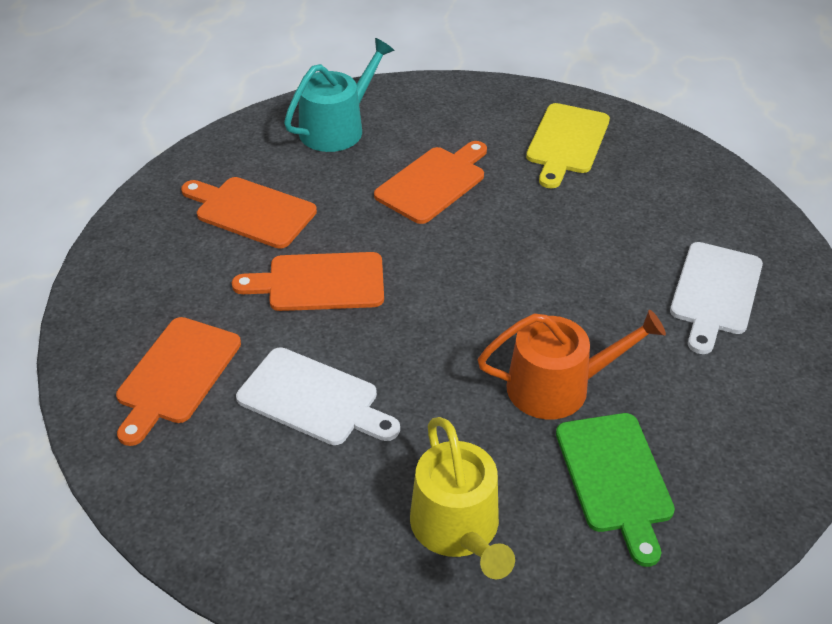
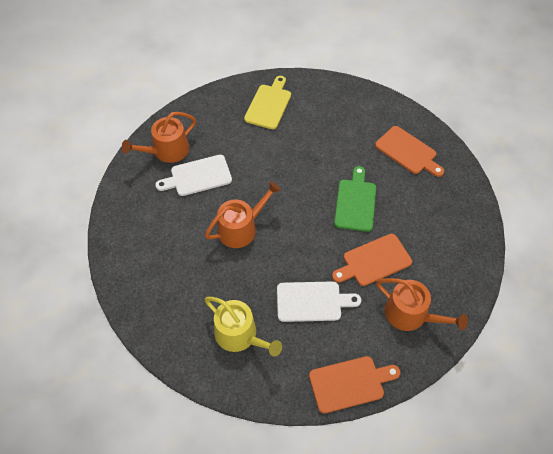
orange cutting board: 4 -> 3
orange watering can: 1 -> 3
turquoise watering can: 1 -> 0

